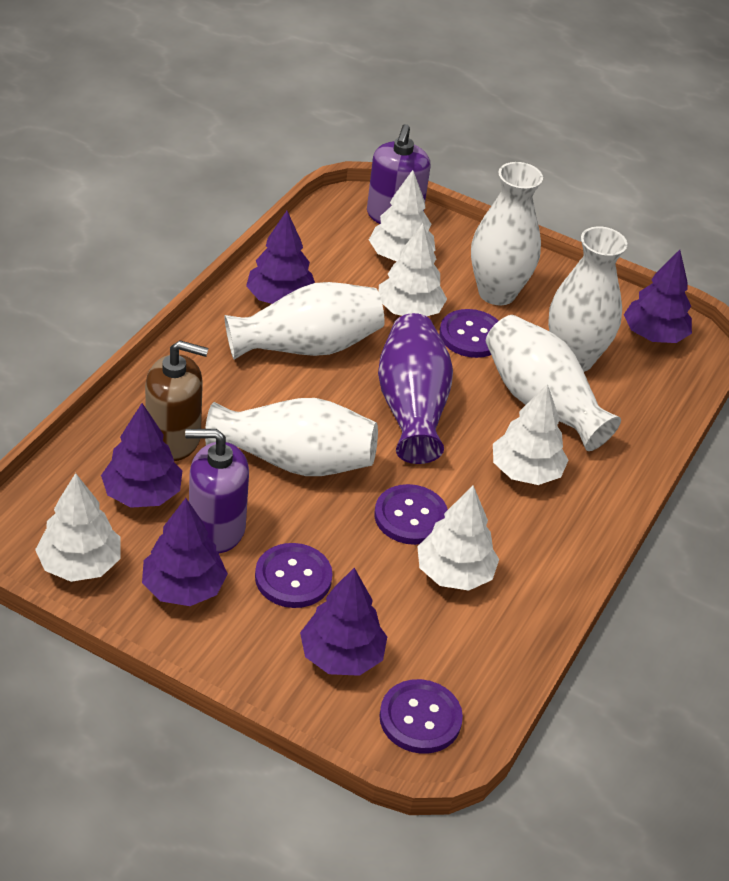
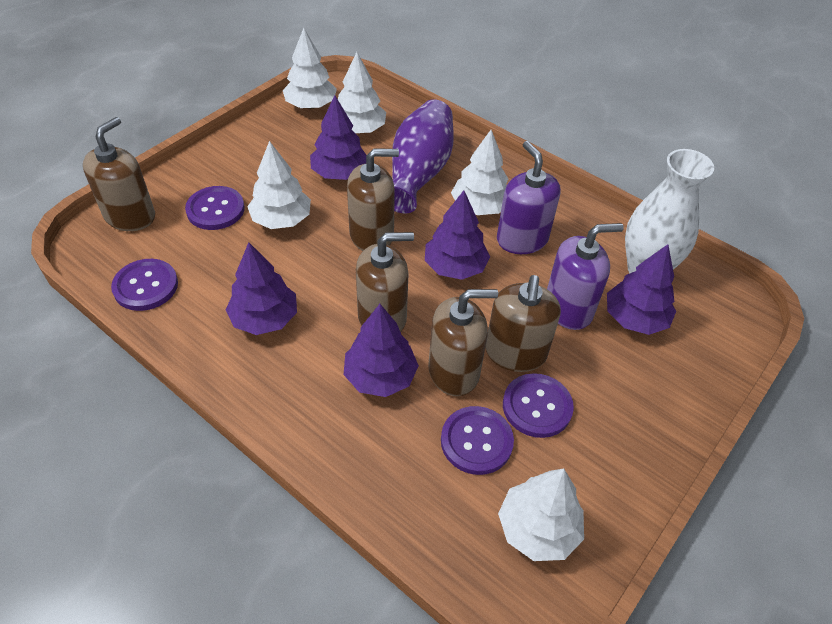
brown soap dispenser: 1 -> 5
white vase: 5 -> 1

